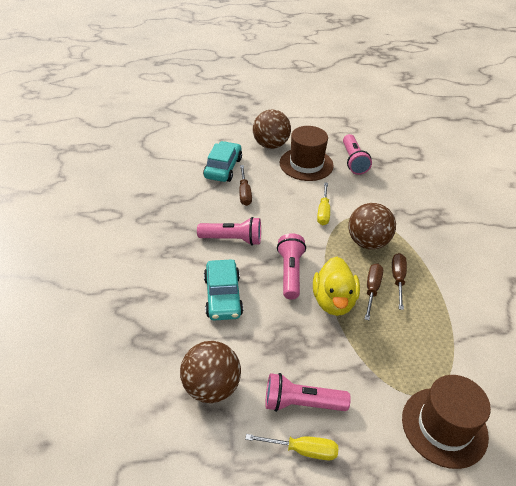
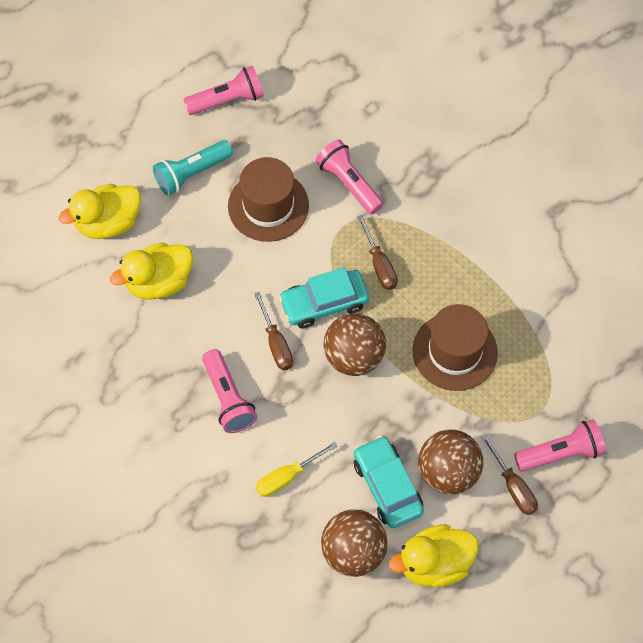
turquoise flashlight: 0 -> 1
yellow duck: 1 -> 3
yellow screwdriver: 2 -> 1

